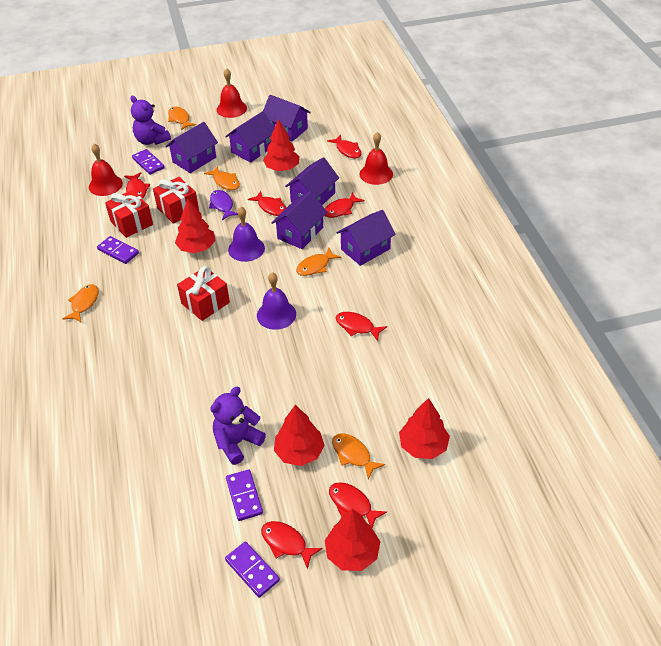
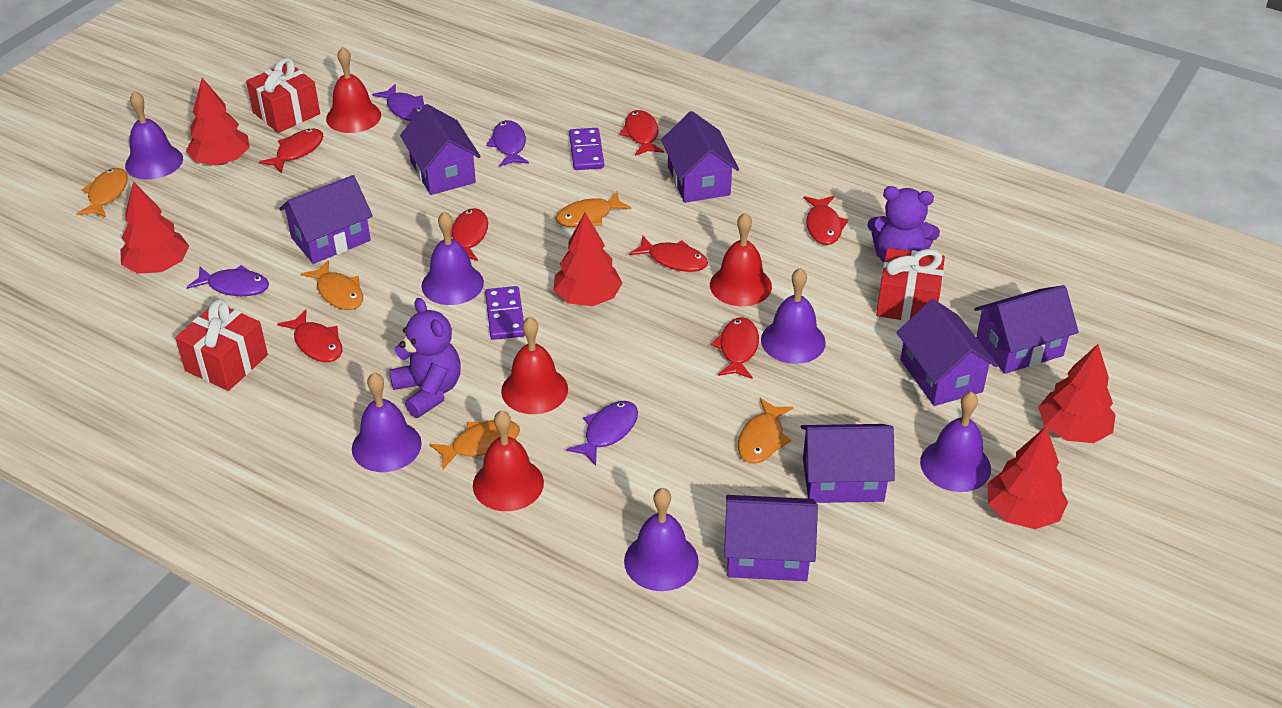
purple bell: 2 -> 6
purple domino: 4 -> 2
purple fish: 1 -> 4
purple house: 6 -> 7
red bell: 3 -> 4

